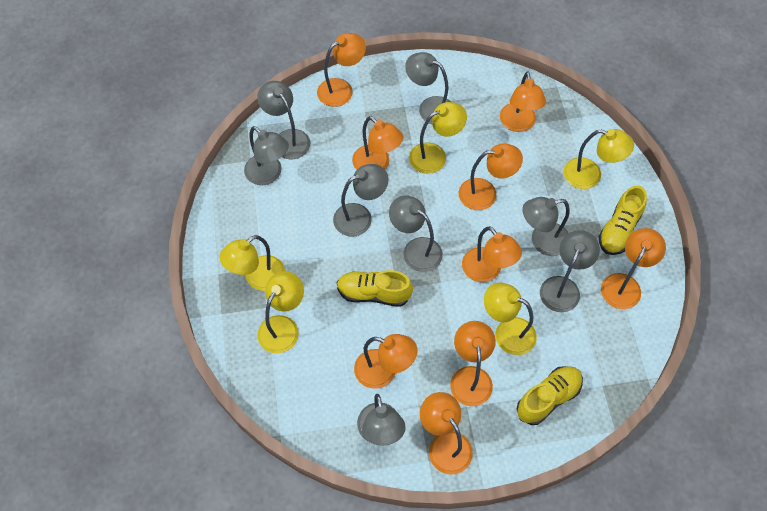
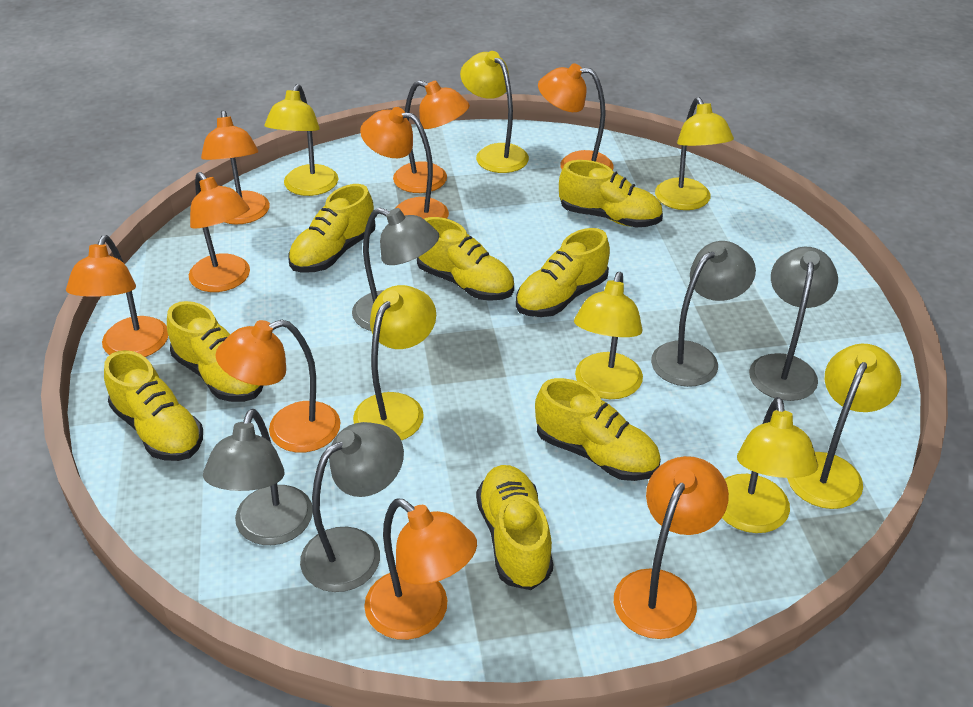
grey lamp: 8 -> 5
yellow lamp: 5 -> 7
yellow shoe: 3 -> 8

